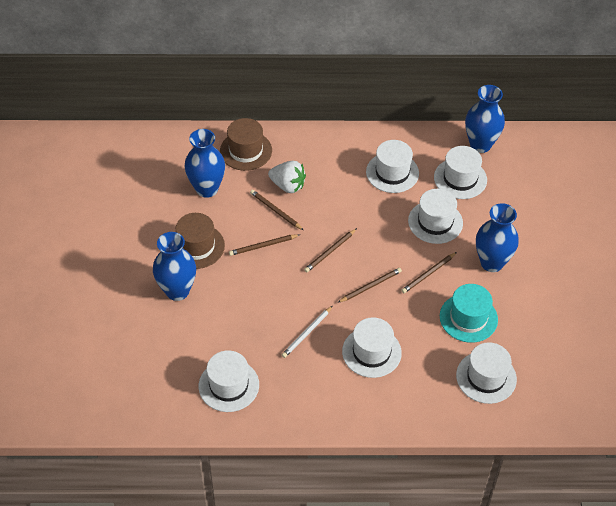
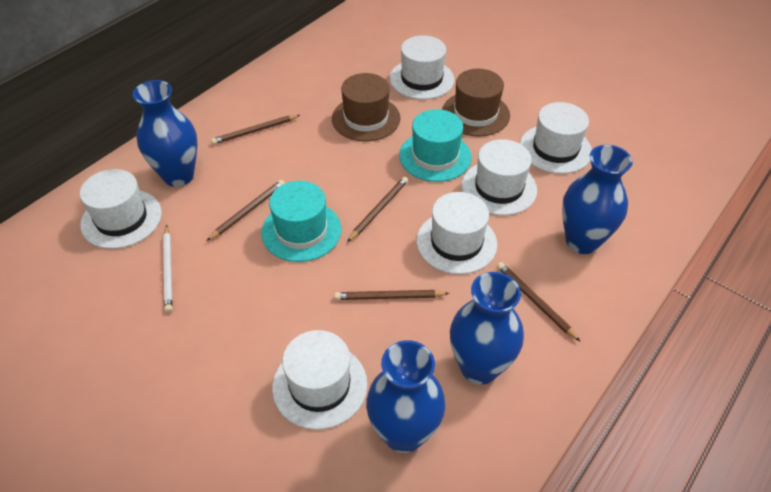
turquoise hat: 1 -> 2
white strawberry: 1 -> 0

